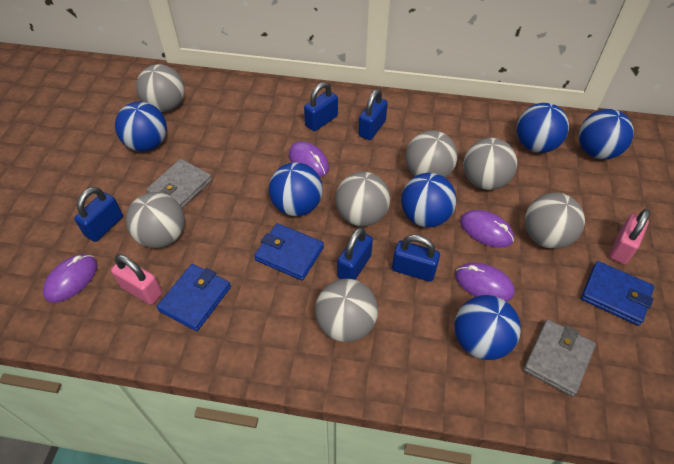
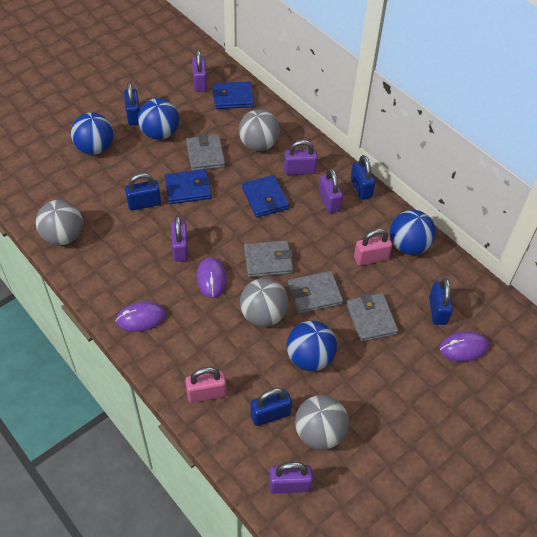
blue ball: 6 -> 4
grey ball: 7 -> 4
grey wallet: 2 -> 4
purple mouse: 4 -> 3
purple padlock: 0 -> 5

